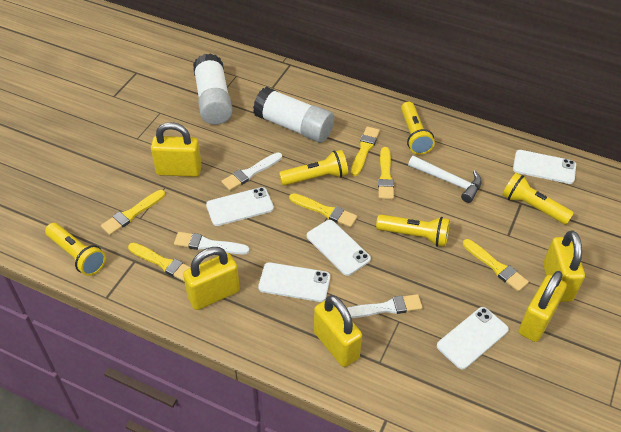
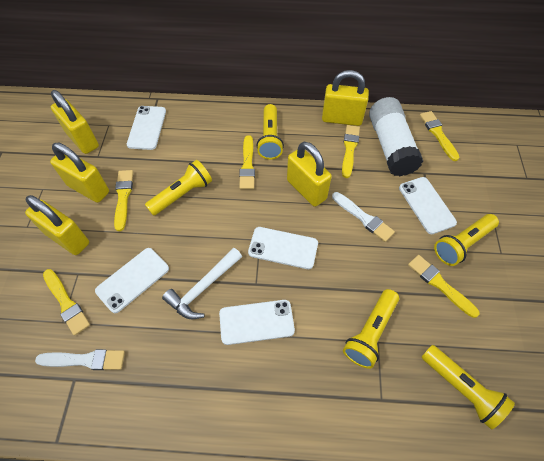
white brush: 3 -> 2
white glue stick: 2 -> 1

